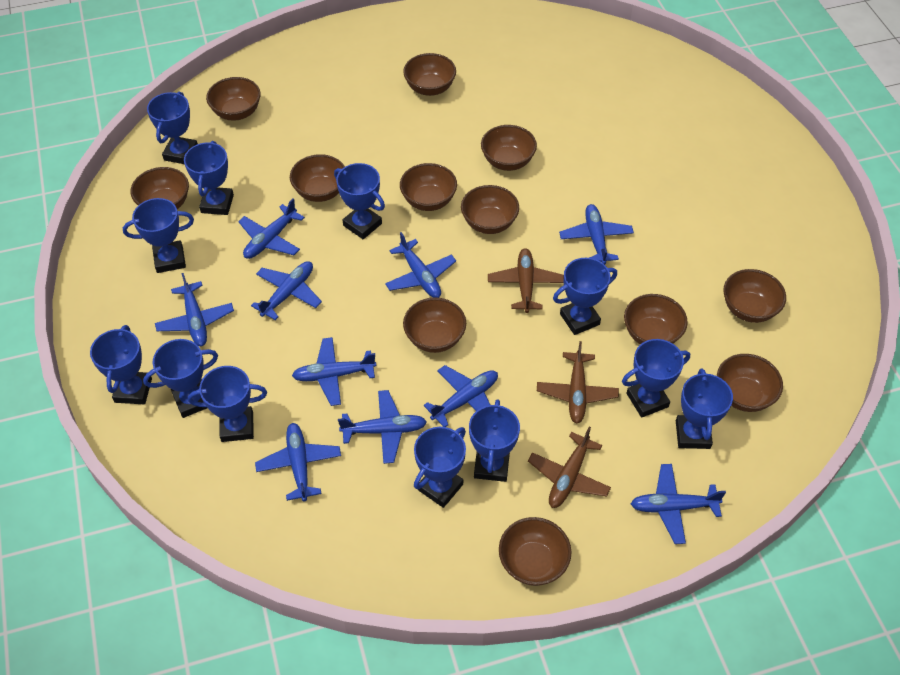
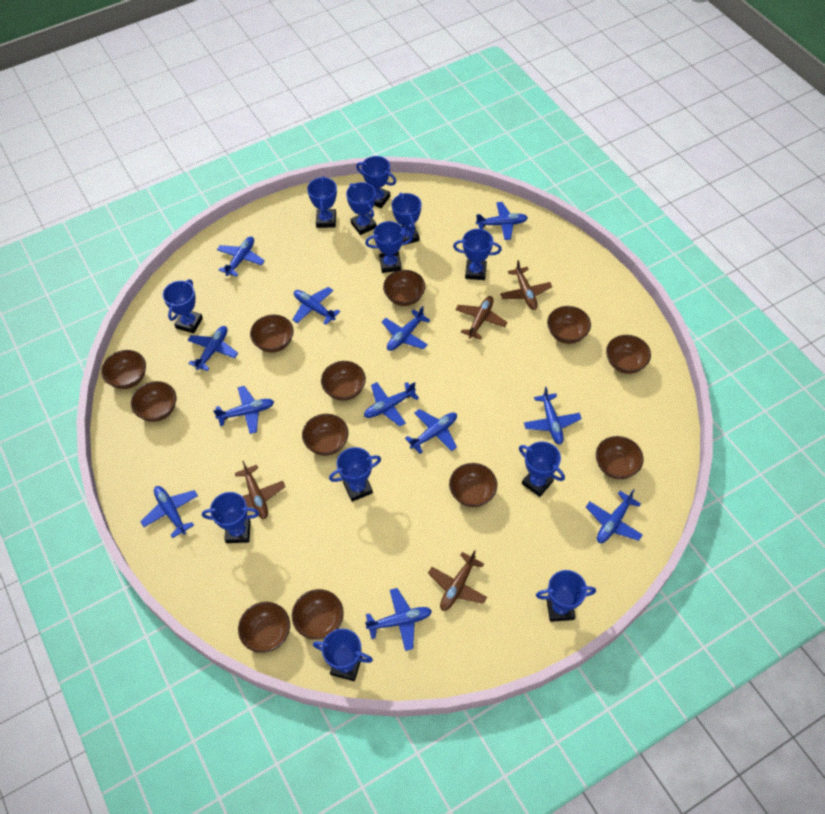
blue plane: 10 -> 12
brown plane: 3 -> 4

